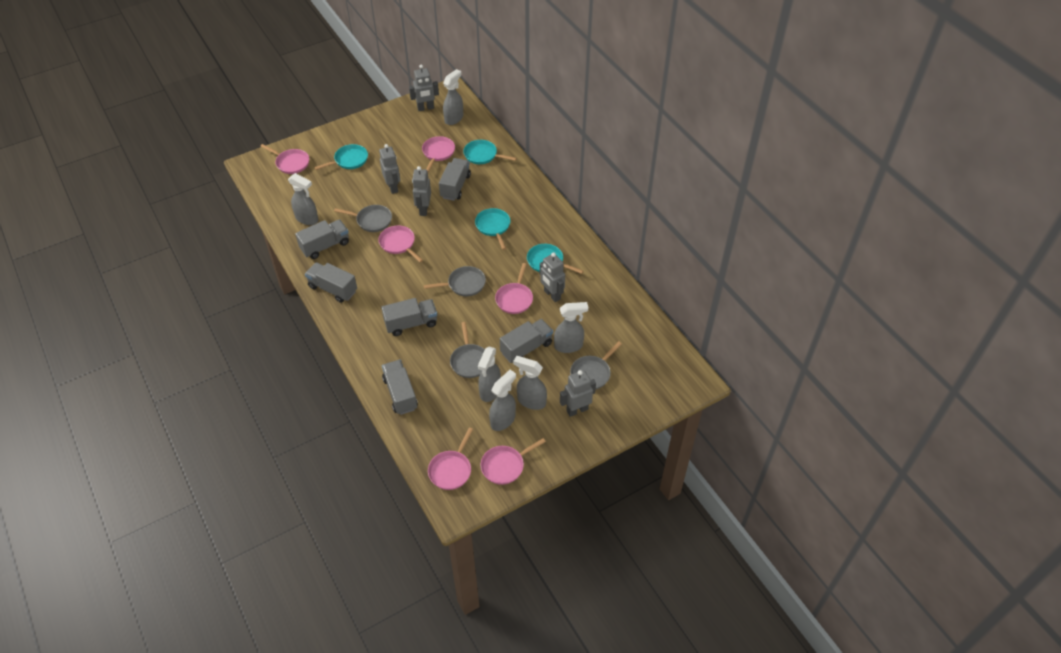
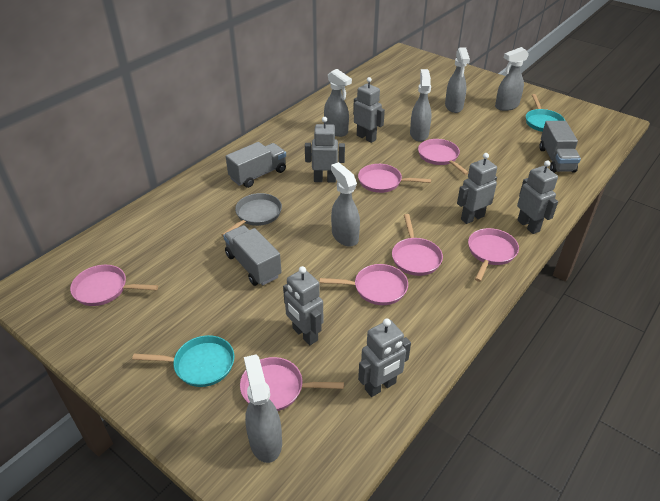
grey pan: 4 -> 1
grey robot: 5 -> 6
grey truck: 6 -> 3
pink pan: 6 -> 7
turquoise pan: 4 -> 2

